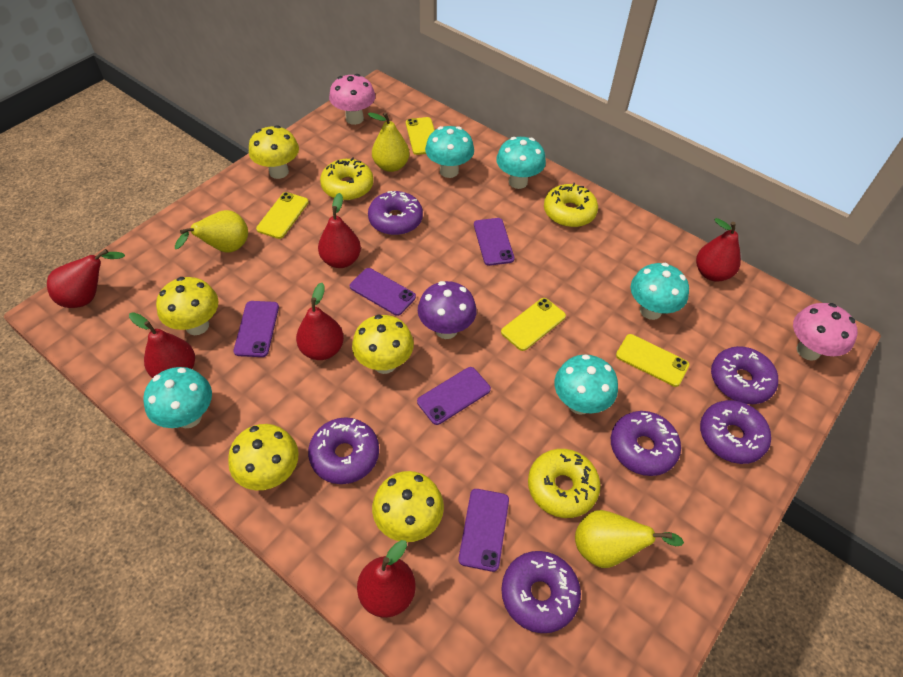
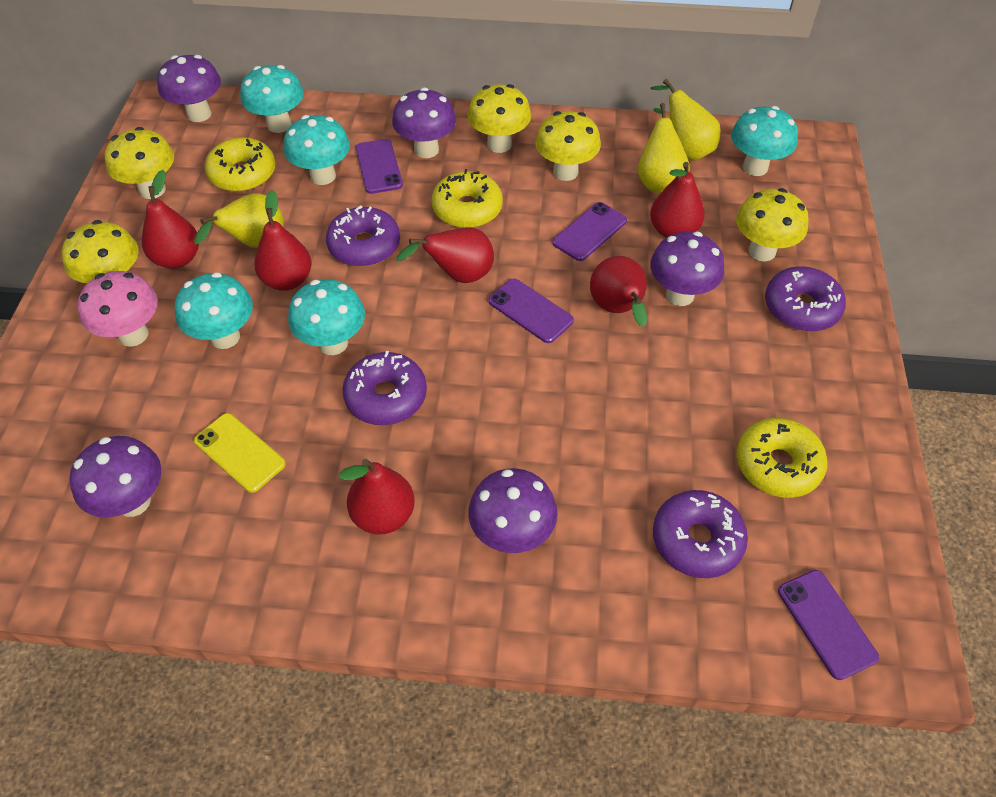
pink mushroom: 2 -> 1
purple donut: 6 -> 4
purple mushroom: 1 -> 5
purple phone: 5 -> 4
yellow phone: 4 -> 1

